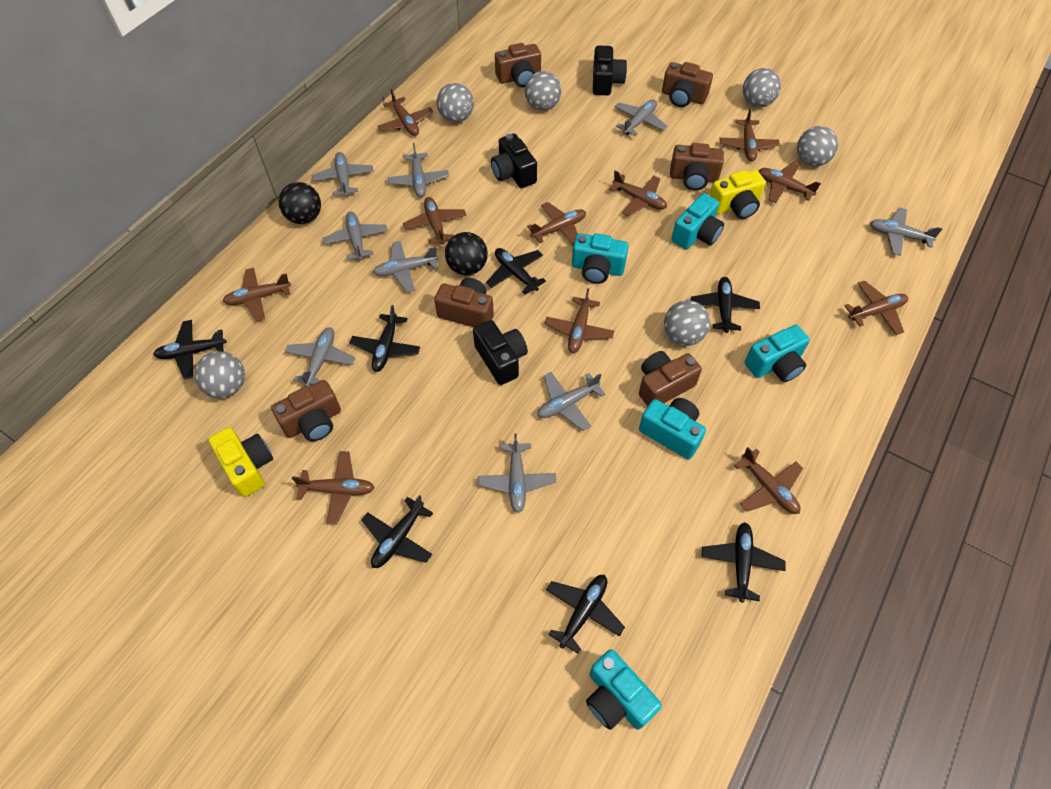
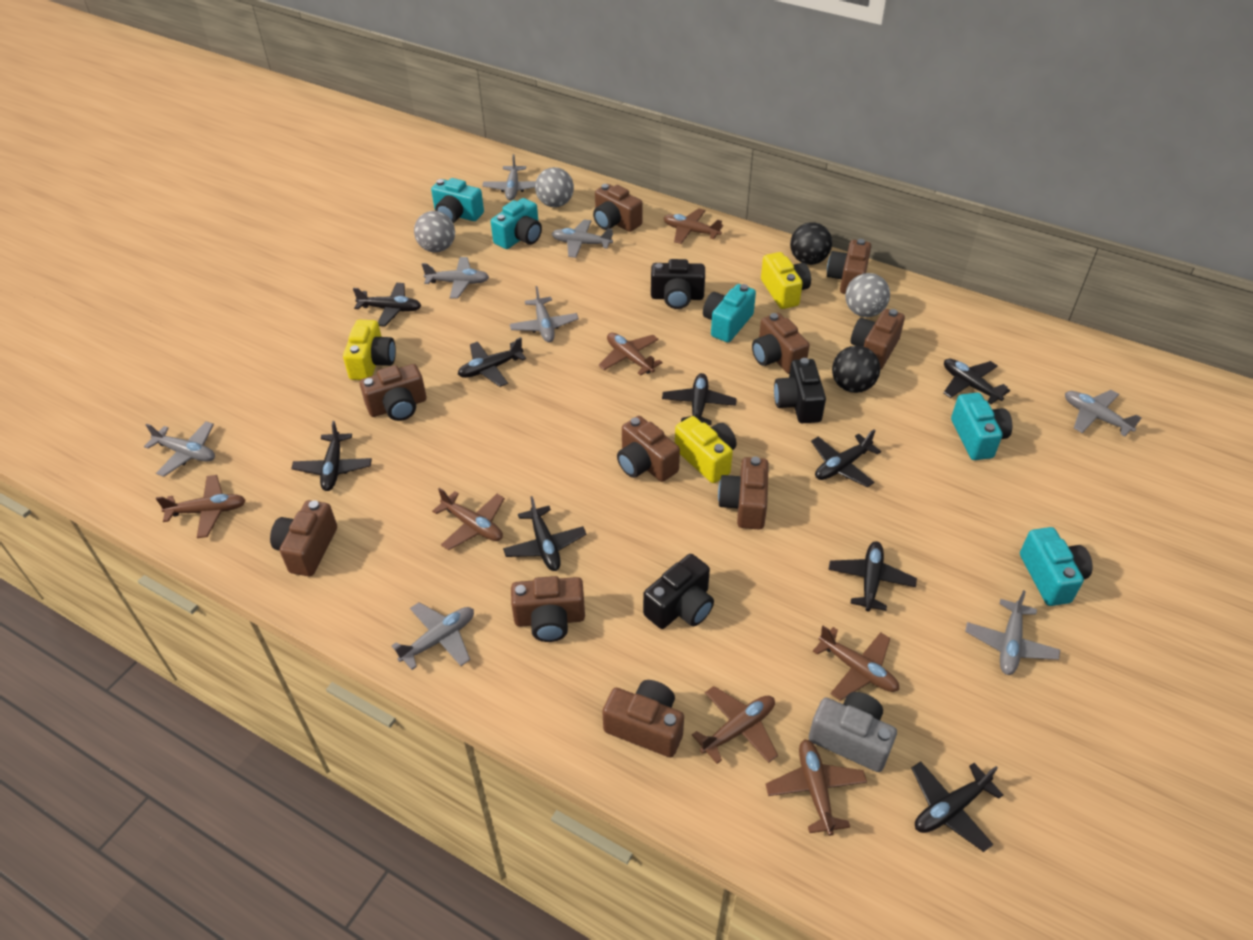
black plane: 7 -> 9
brown camera: 6 -> 10
brown plane: 11 -> 7
grey ball: 6 -> 3
grey camera: 0 -> 1
grey plane: 9 -> 8
yellow camera: 2 -> 3

